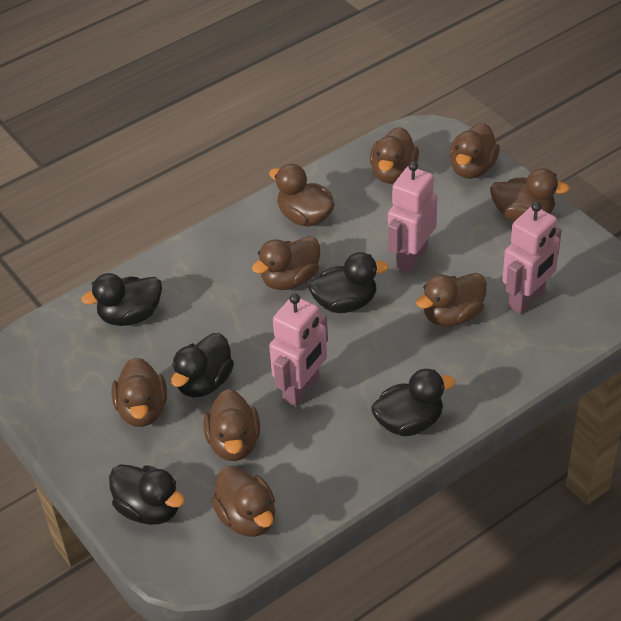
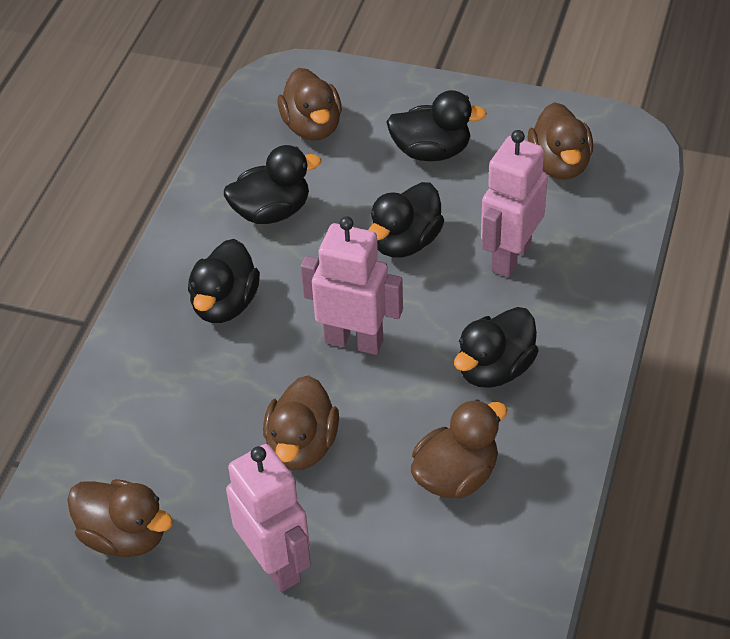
brown duck: 9 -> 5

